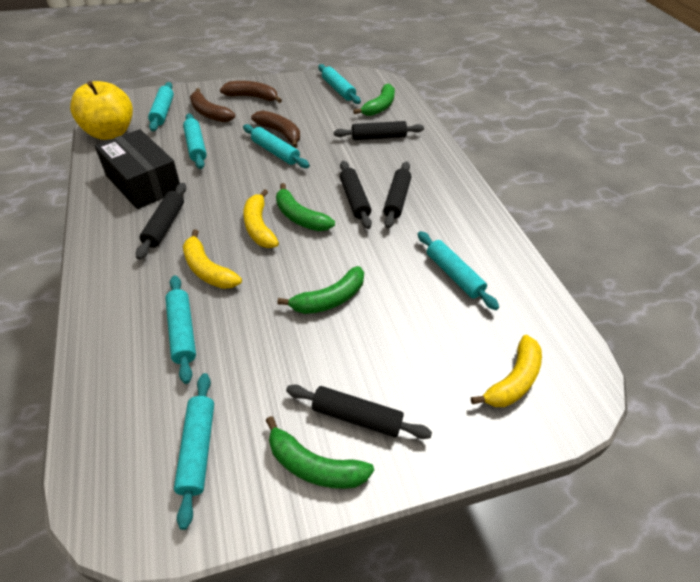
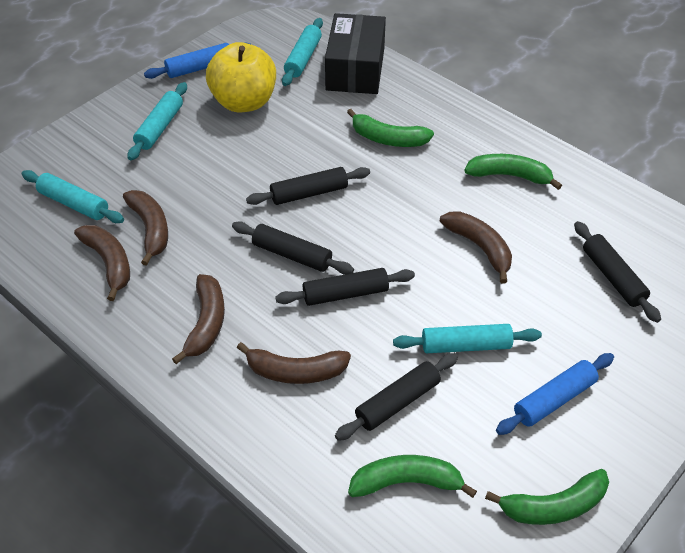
blue rolling pin: 0 -> 2
brown banana: 3 -> 5
turquoise rolling pin: 7 -> 4
yellow banana: 3 -> 0

